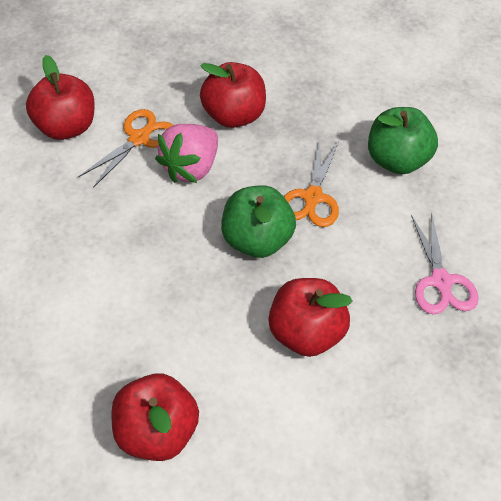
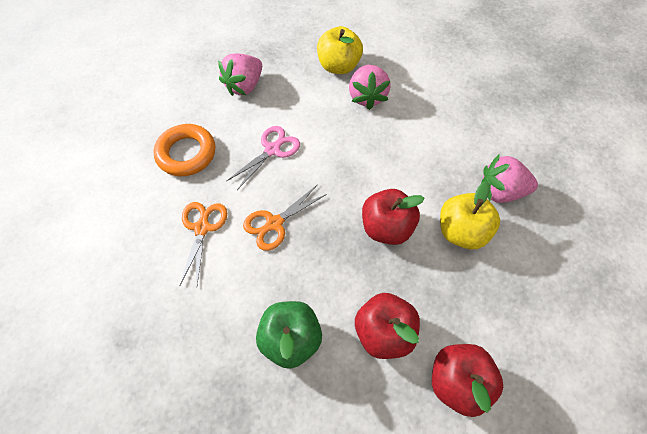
green apple: 2 -> 1
orange ring: 0 -> 1
pink strawberry: 1 -> 3
red apple: 4 -> 3
yellow apple: 0 -> 2

